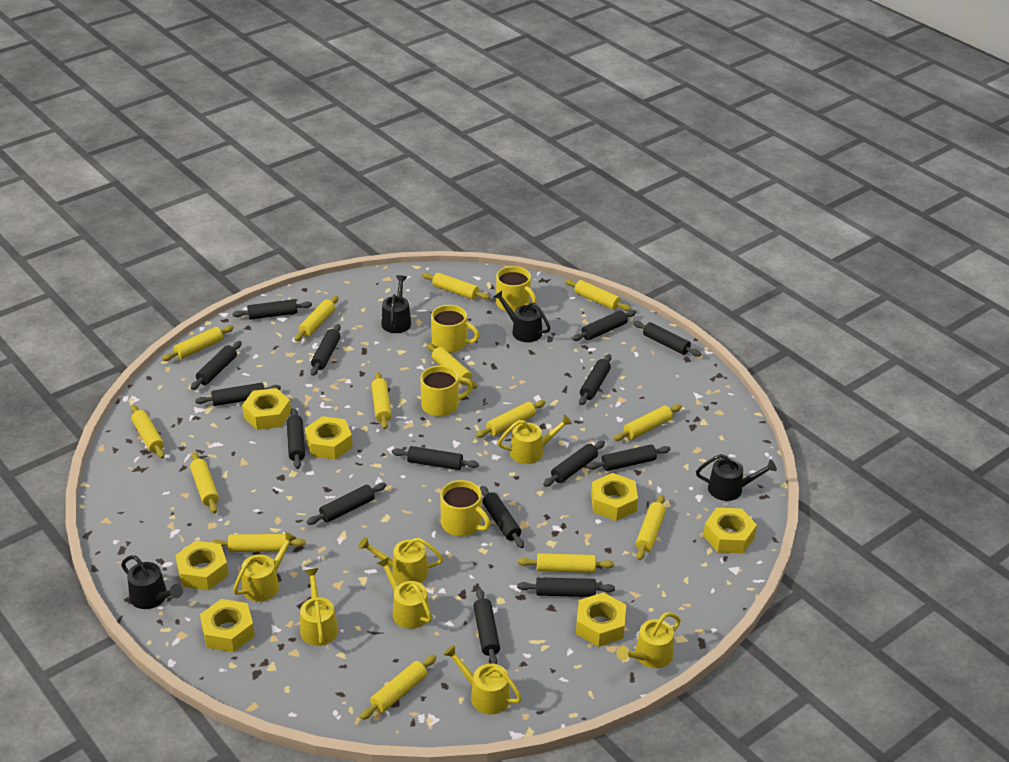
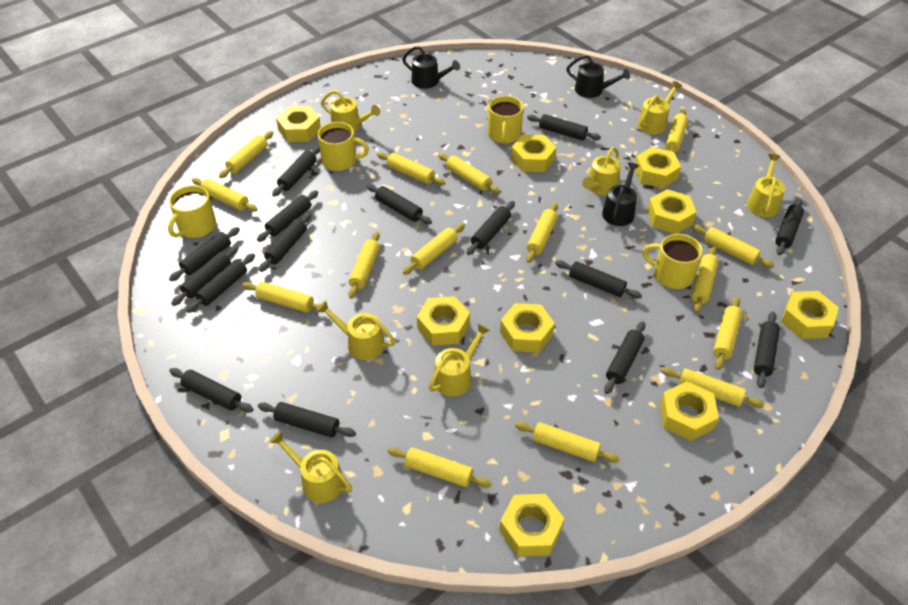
black watering can: 4 -> 3
yellow nut: 7 -> 9
yellow rolling pin: 14 -> 15

